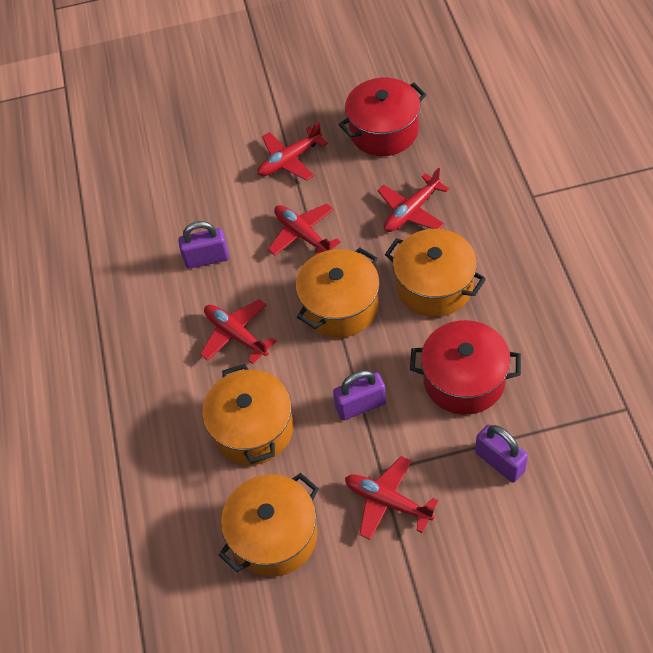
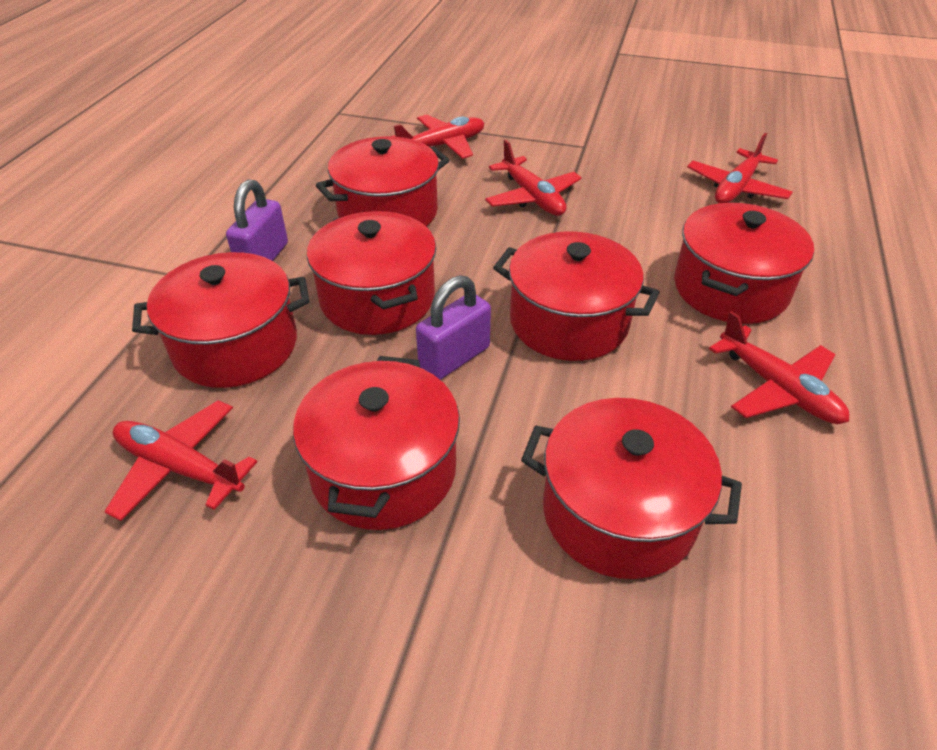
orange pot: 4 -> 0
purple padlock: 3 -> 2
red pot: 2 -> 7

